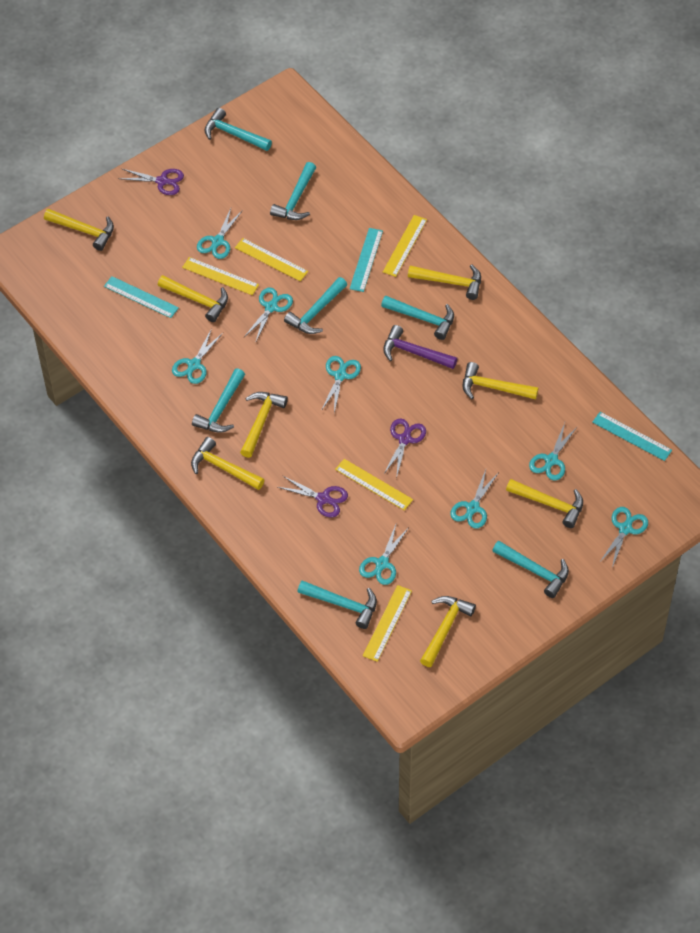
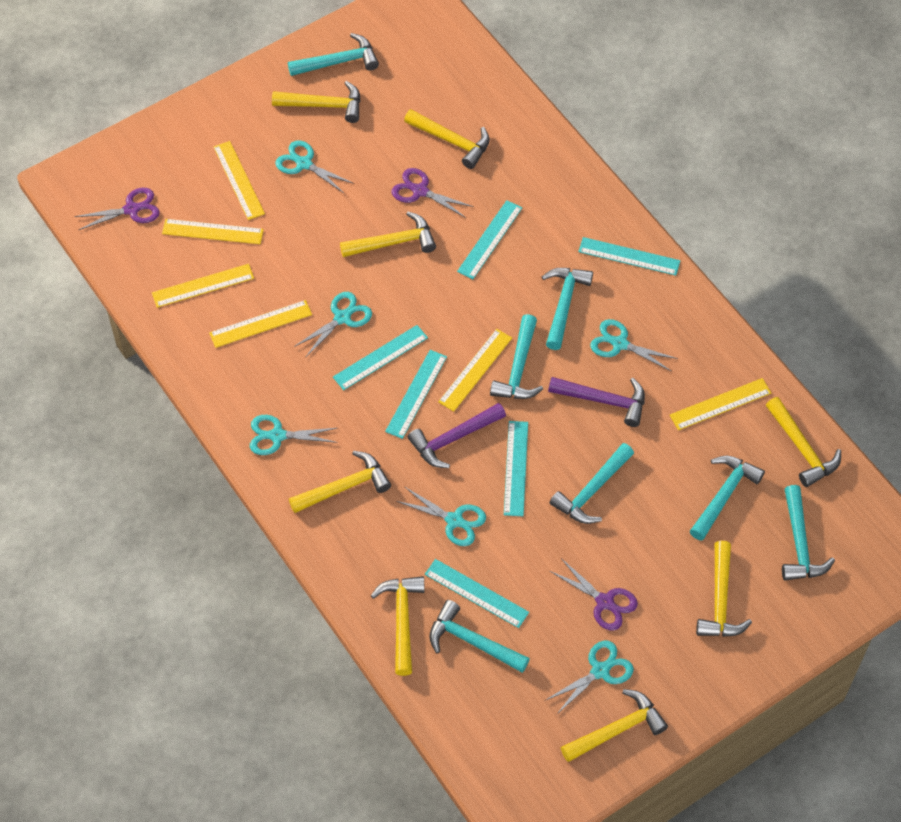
purple hammer: 1 -> 2
turquoise ruler: 3 -> 6
turquoise scissors: 8 -> 6
yellow ruler: 5 -> 6

